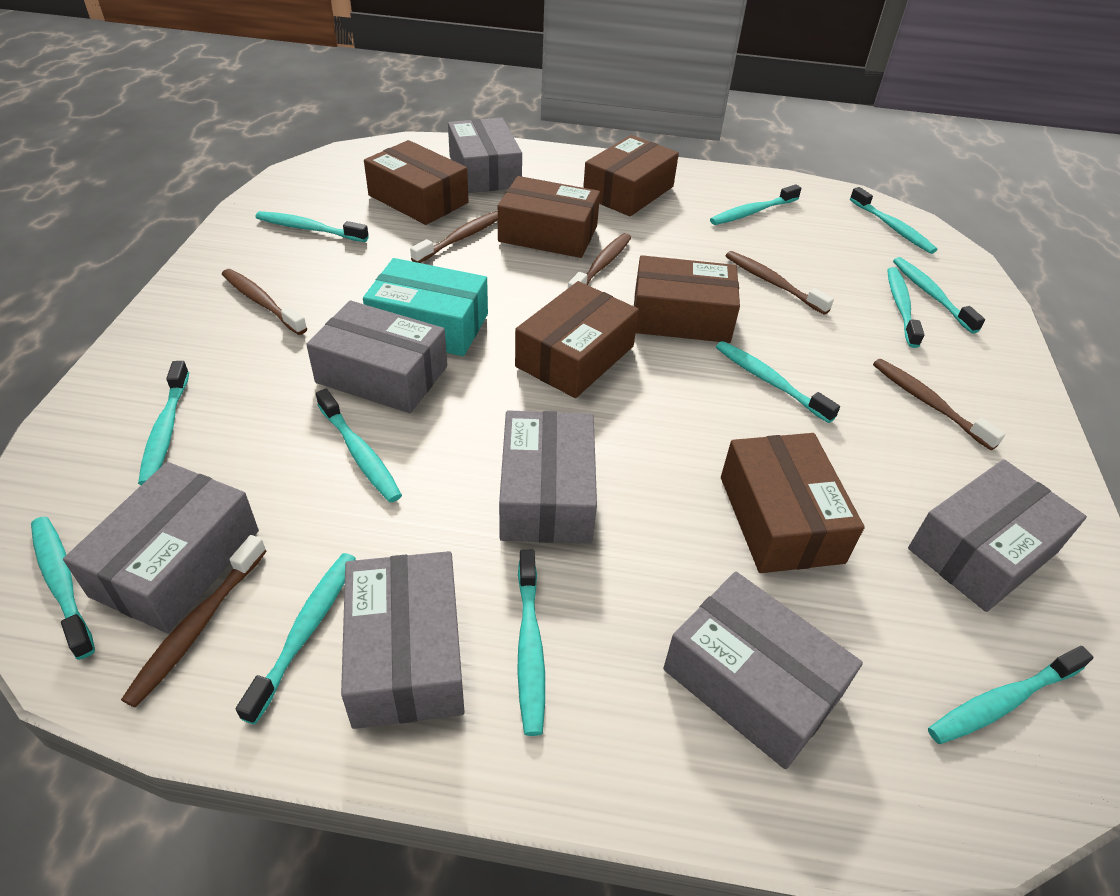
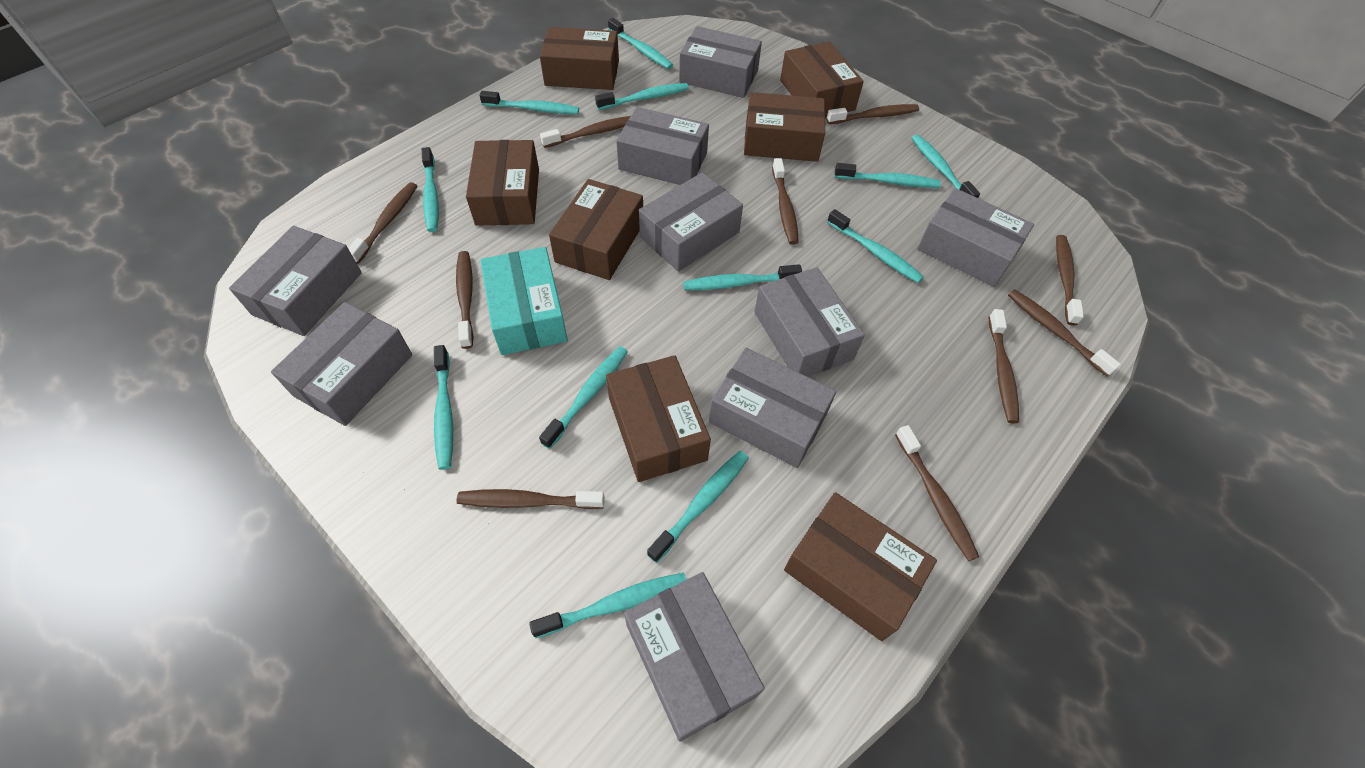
brown box: 6 -> 7
brown toothbrush: 6 -> 10
grey box: 7 -> 9

